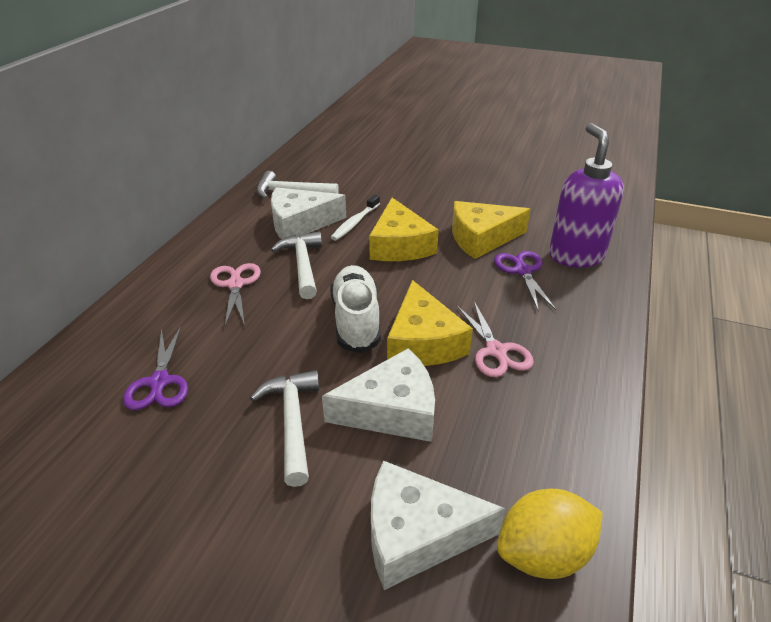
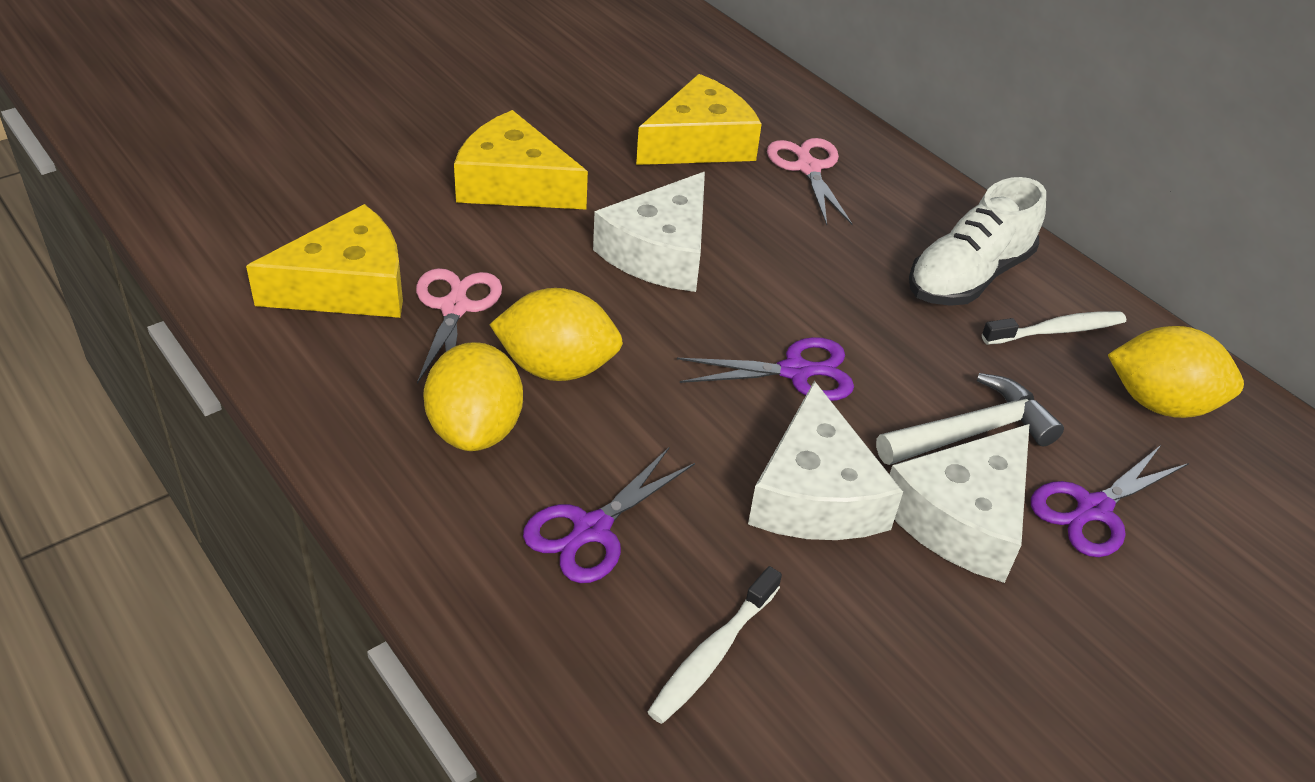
purple scissors: 2 -> 3
purple soap dispenser: 1 -> 0
white hammer: 3 -> 1
white toothbrush: 1 -> 2
yellow lemon: 1 -> 3

